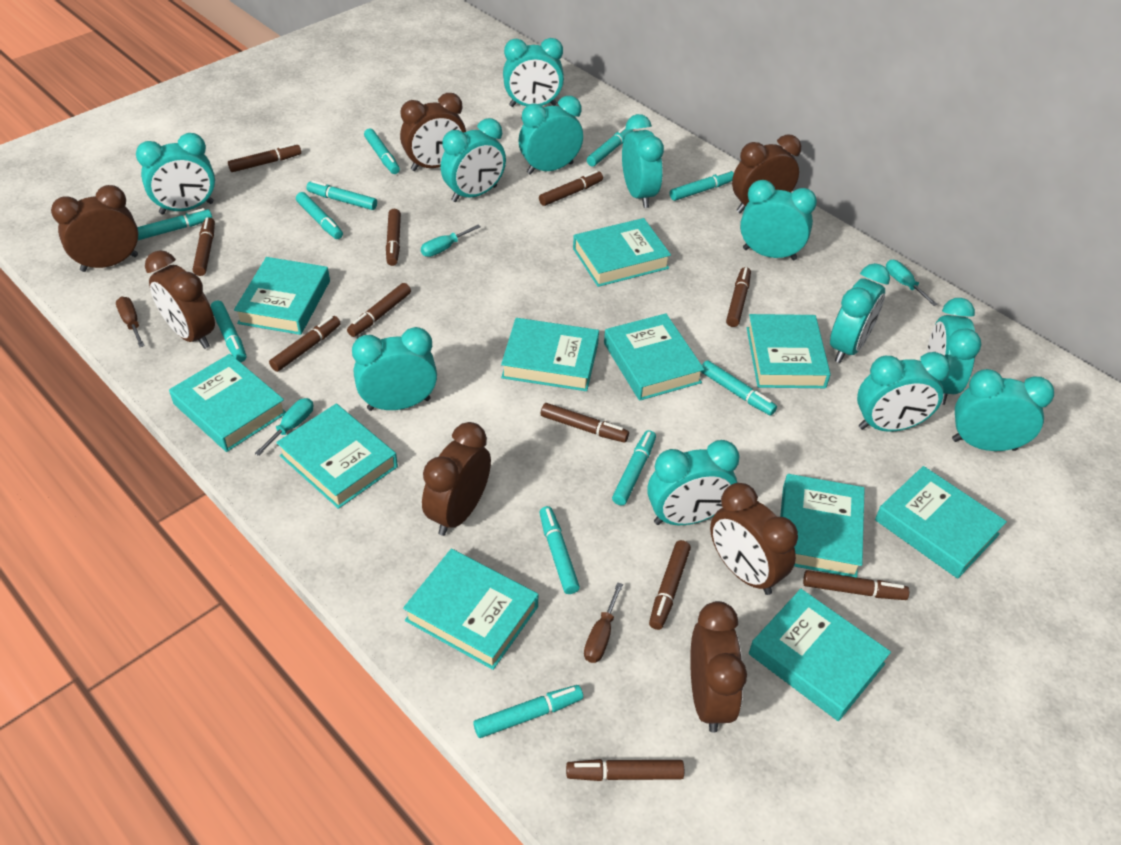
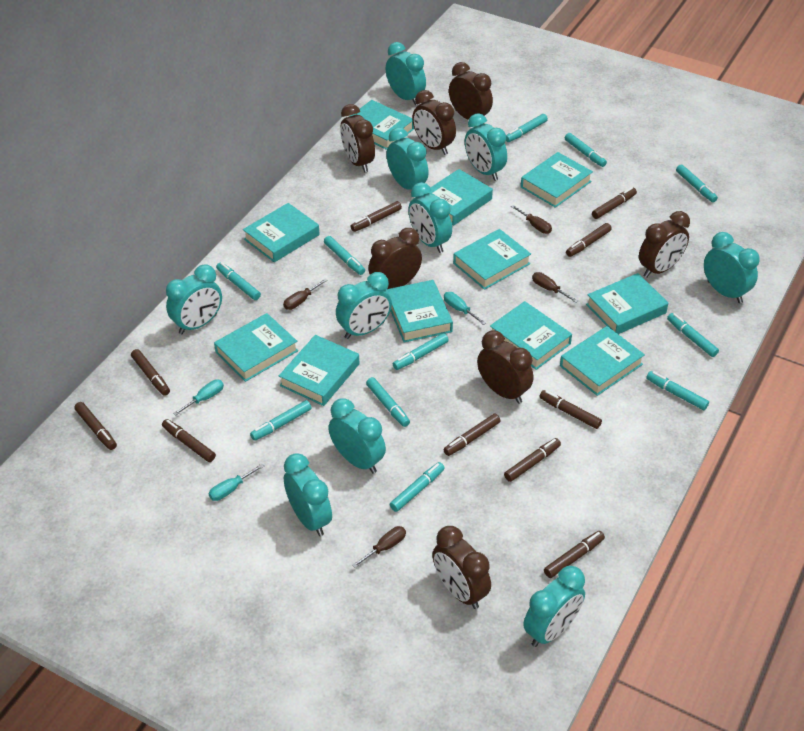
brown marker: 11 -> 10
brown screwdriver: 2 -> 4
turquoise clock: 12 -> 10

